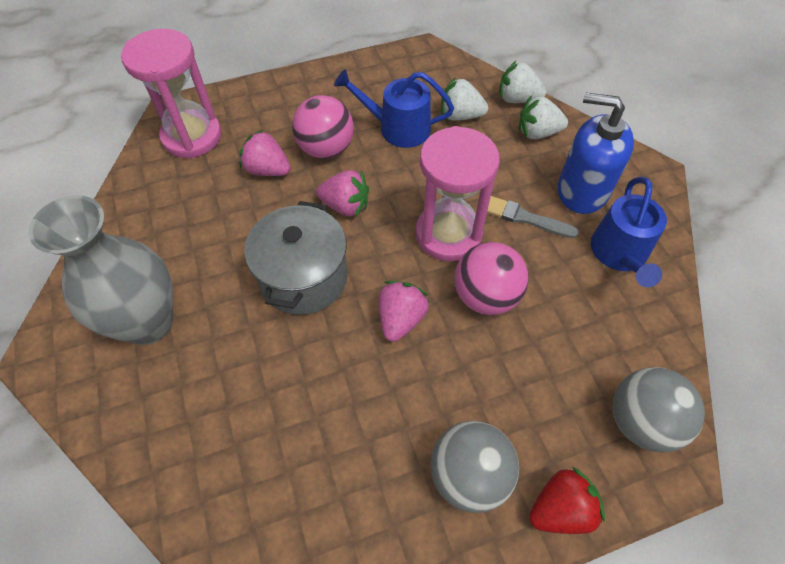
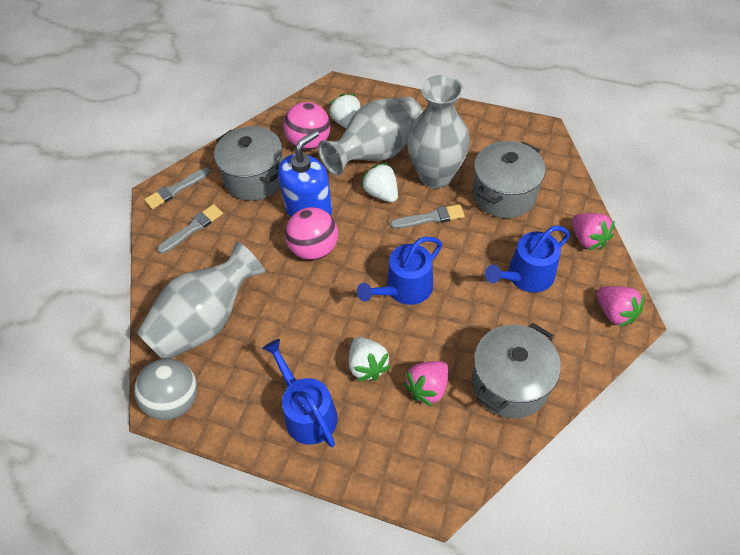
blue watering can: 2 -> 3
grey ball: 2 -> 1
grey brush: 1 -> 3
grey pot: 1 -> 3
grey vase: 1 -> 3
pink hourglass: 2 -> 0
red strawberry: 1 -> 0

